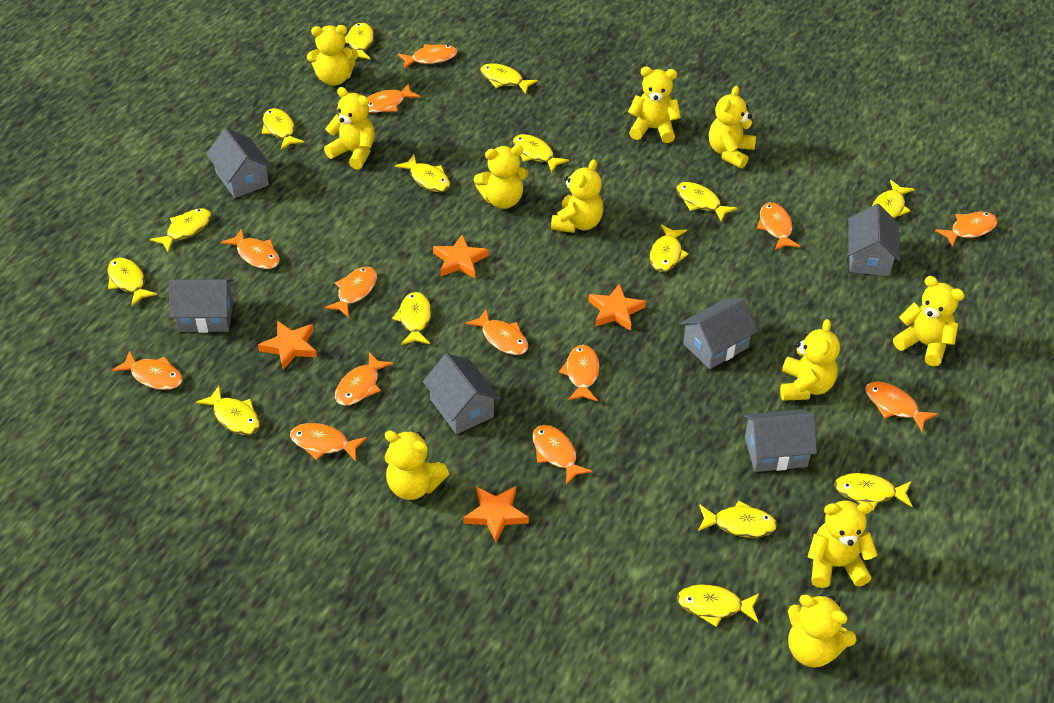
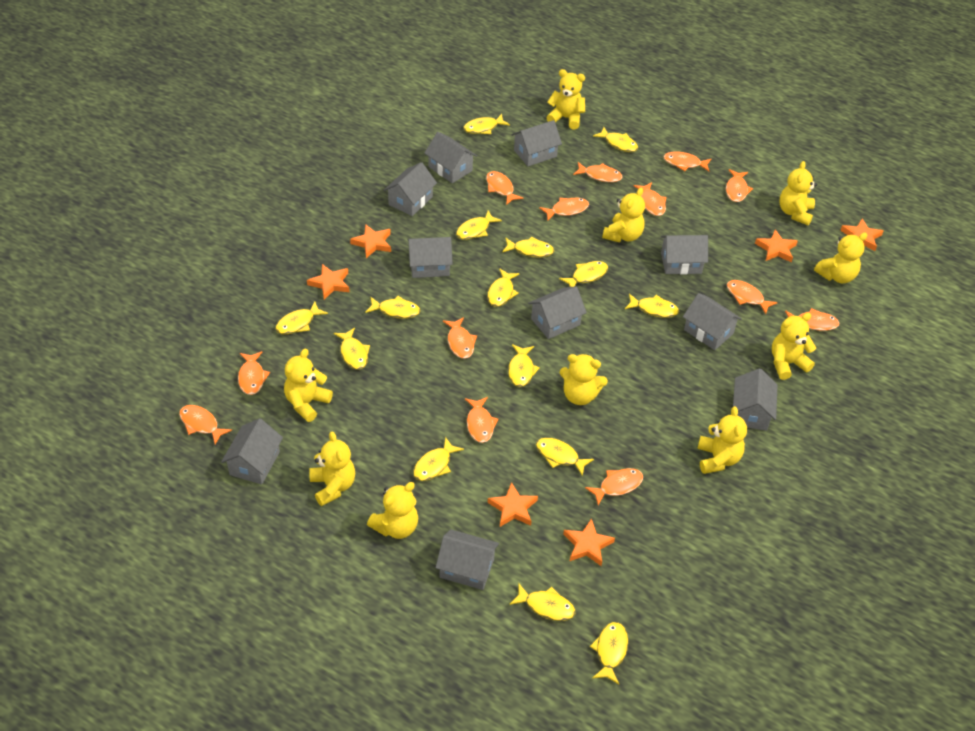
grey house: 6 -> 10
orange star: 4 -> 6
yellow teddy bear: 11 -> 10

